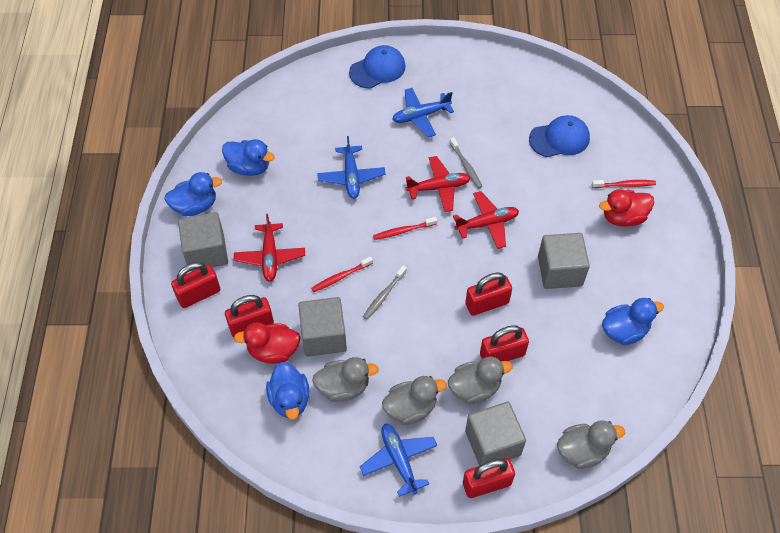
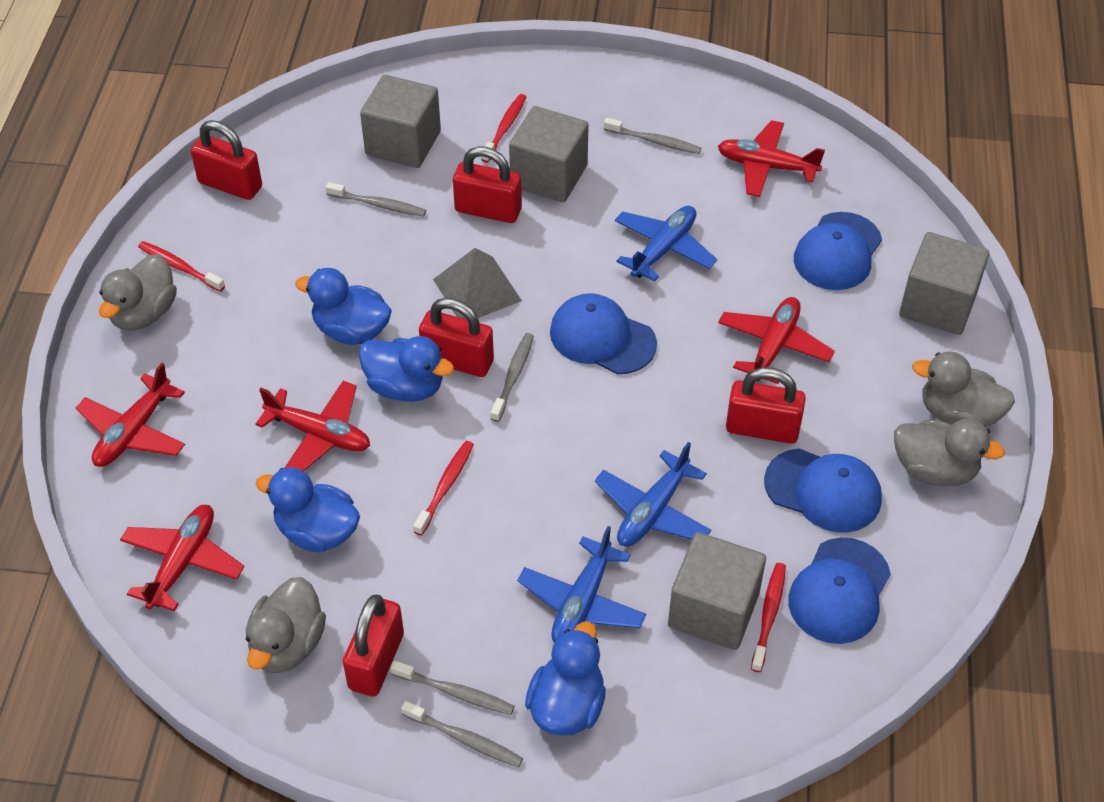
blue cap: 2 -> 4
grey pyramid: 0 -> 1
grey toothbrush: 2 -> 5
red duck: 2 -> 0
red plane: 3 -> 5
red toothbrush: 3 -> 4

